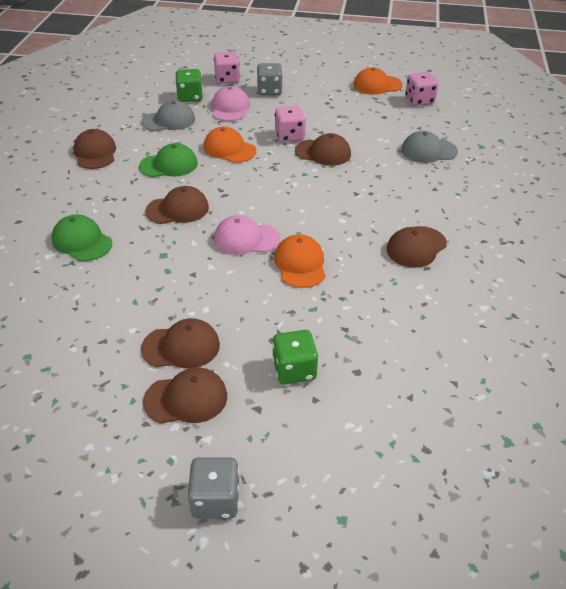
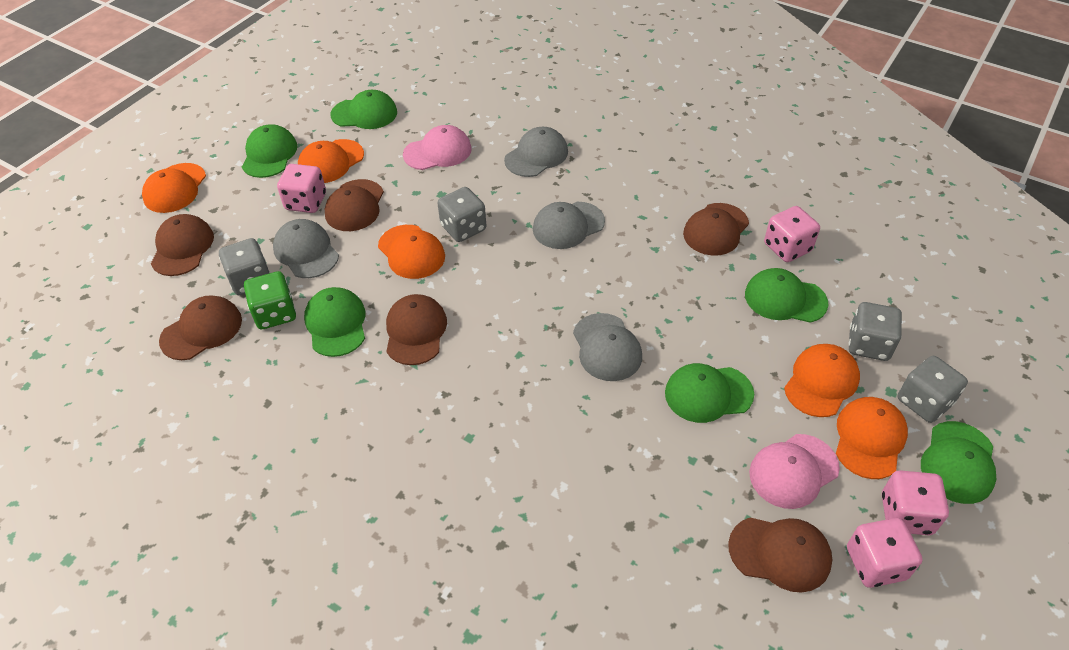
green cap: 2 -> 6
green dice: 2 -> 1
grey cap: 2 -> 4
grey dice: 2 -> 4
orange cap: 3 -> 5
pink dice: 3 -> 4

